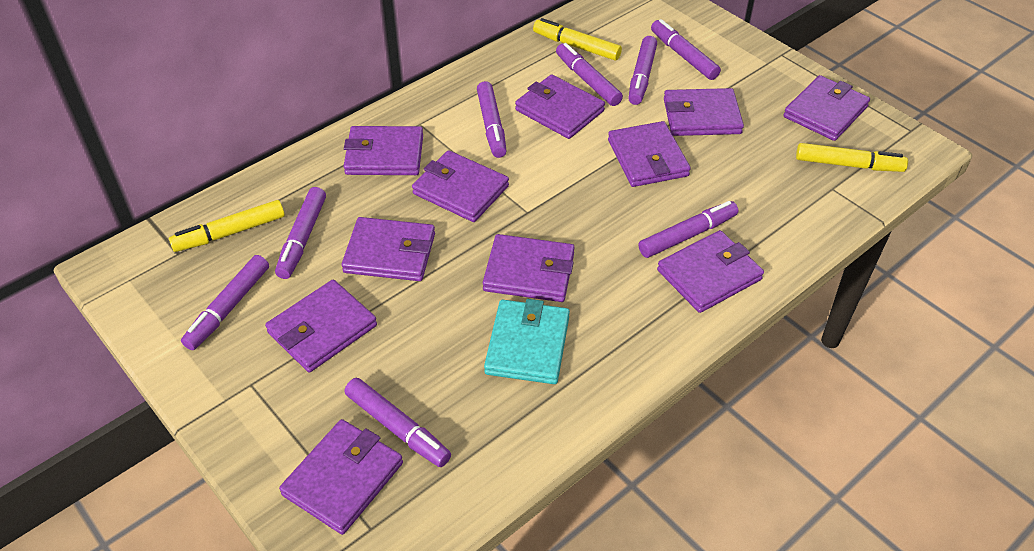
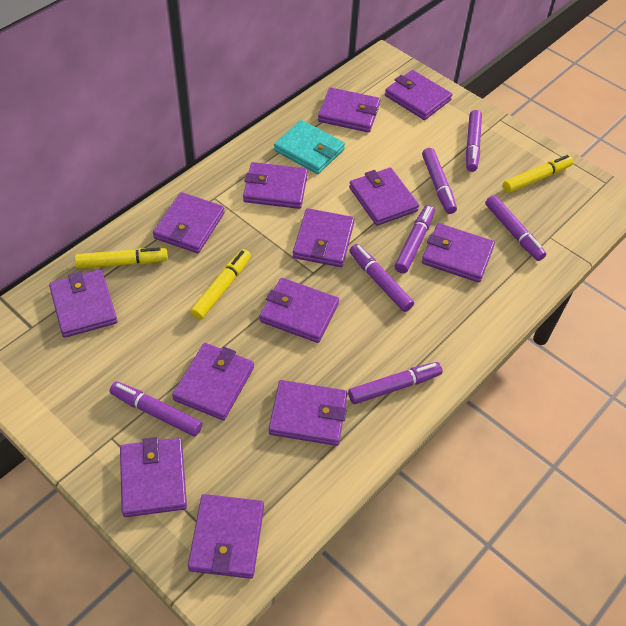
purple marker: 8 -> 7
purple wallet: 11 -> 13

